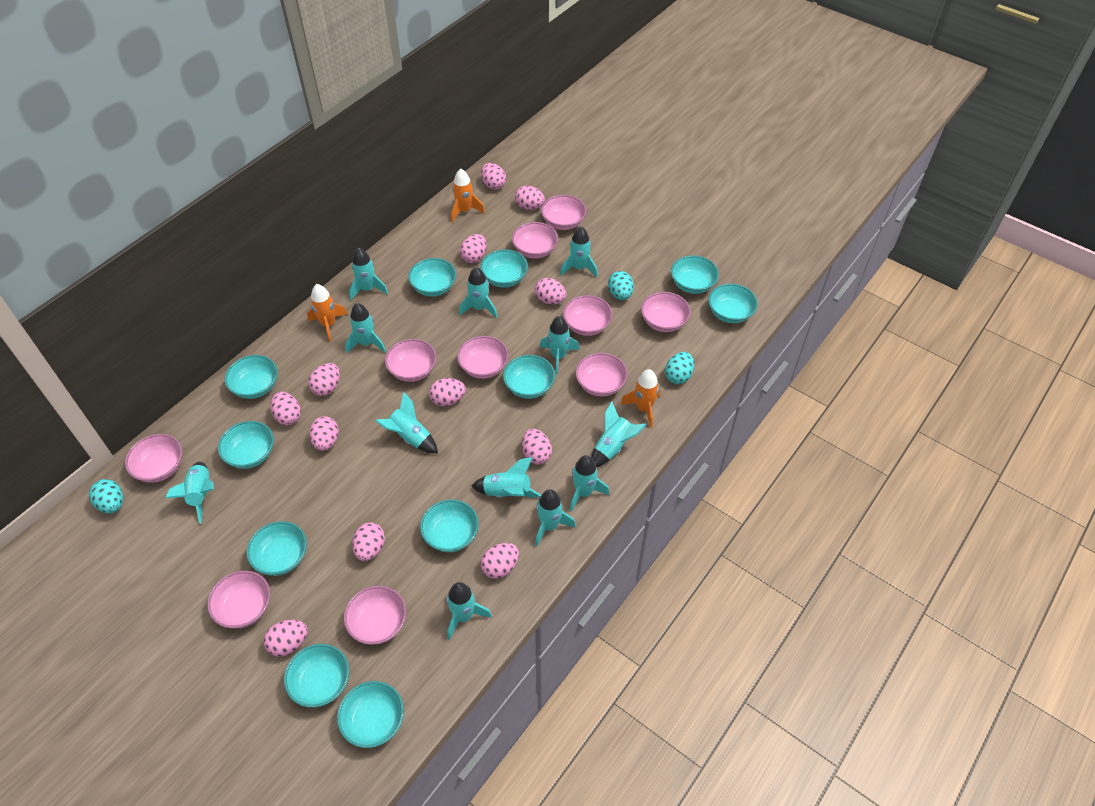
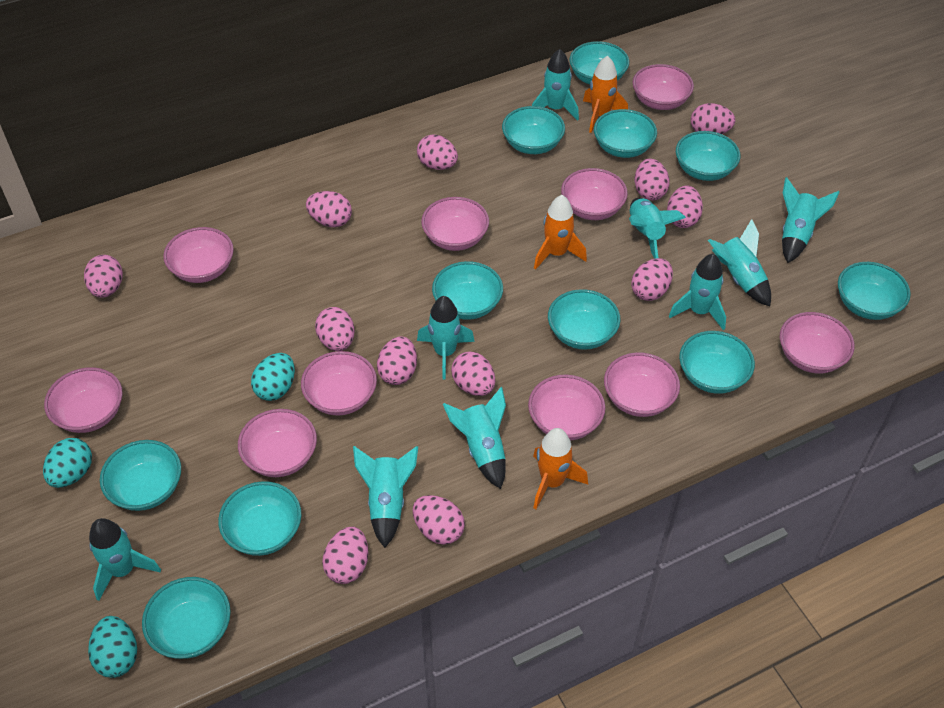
turquoise rocket: 12 -> 9

